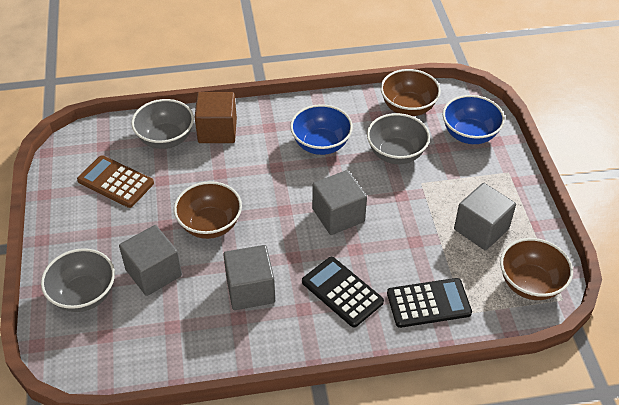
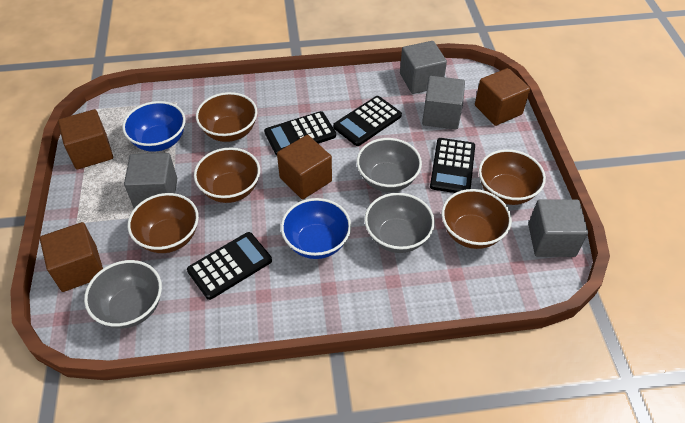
black calculator: 2 -> 4
brown bowl: 3 -> 5
brown calculator: 1 -> 0
brown cube: 1 -> 4

